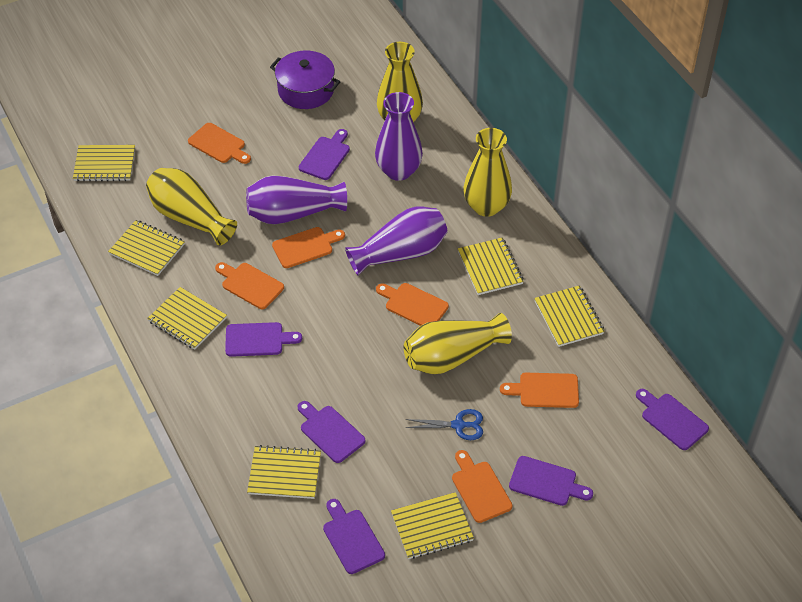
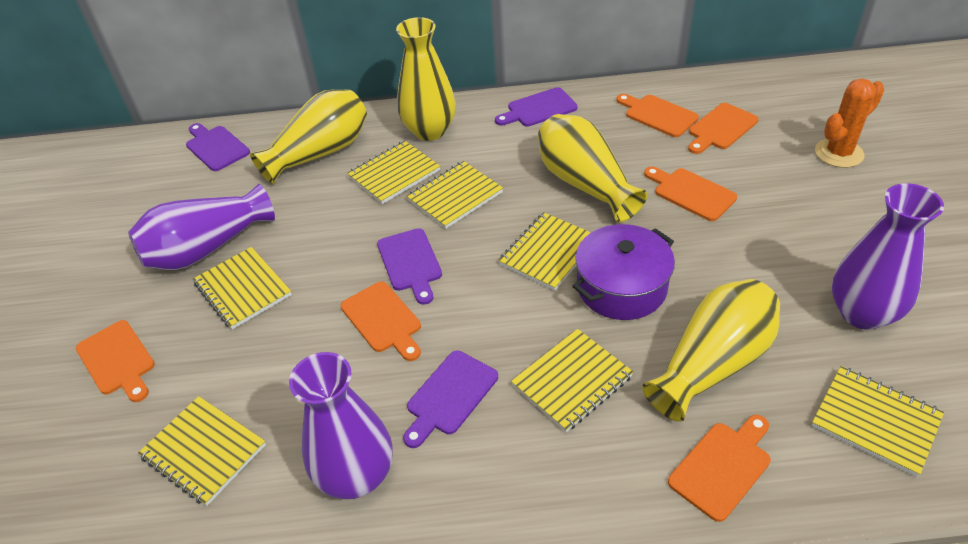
blue scissors: 1 -> 0
orange cactus: 0 -> 1
purple cutting board: 6 -> 4

